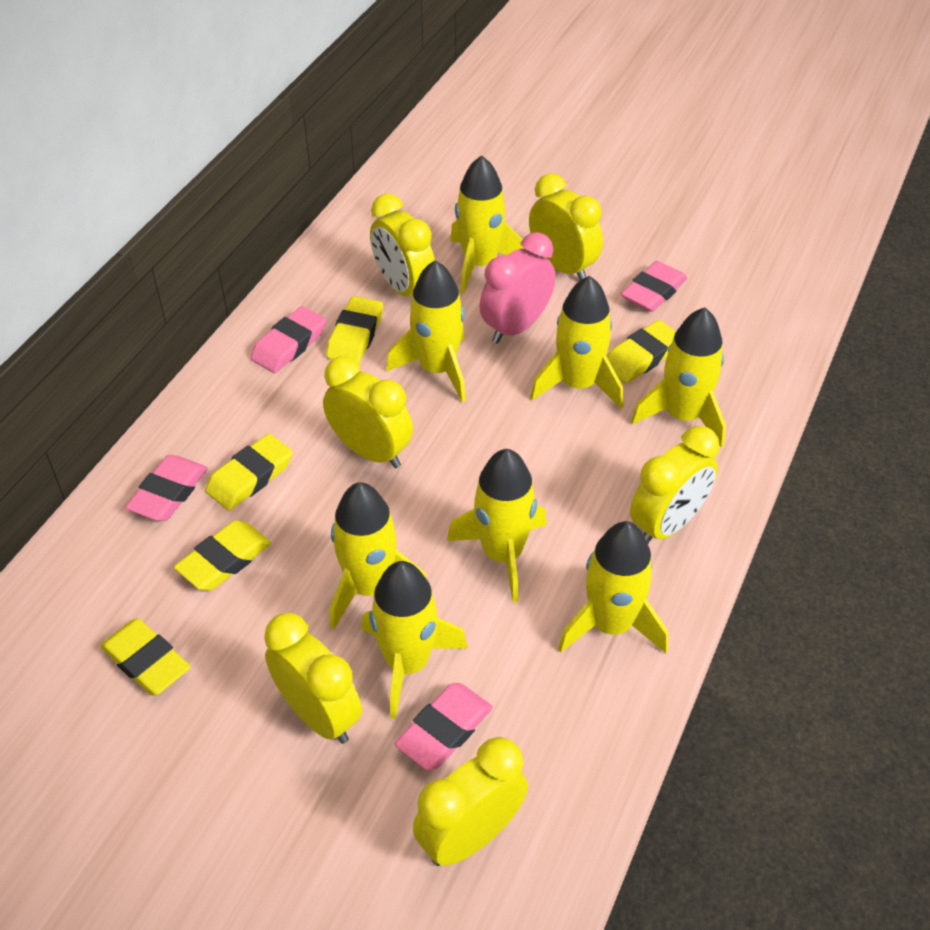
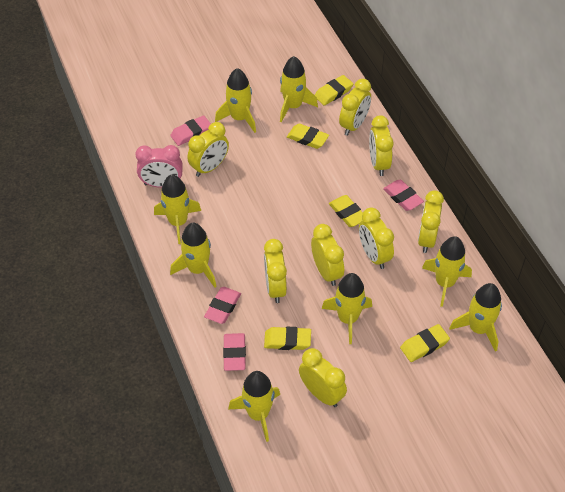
yellow clock: 6 -> 8

